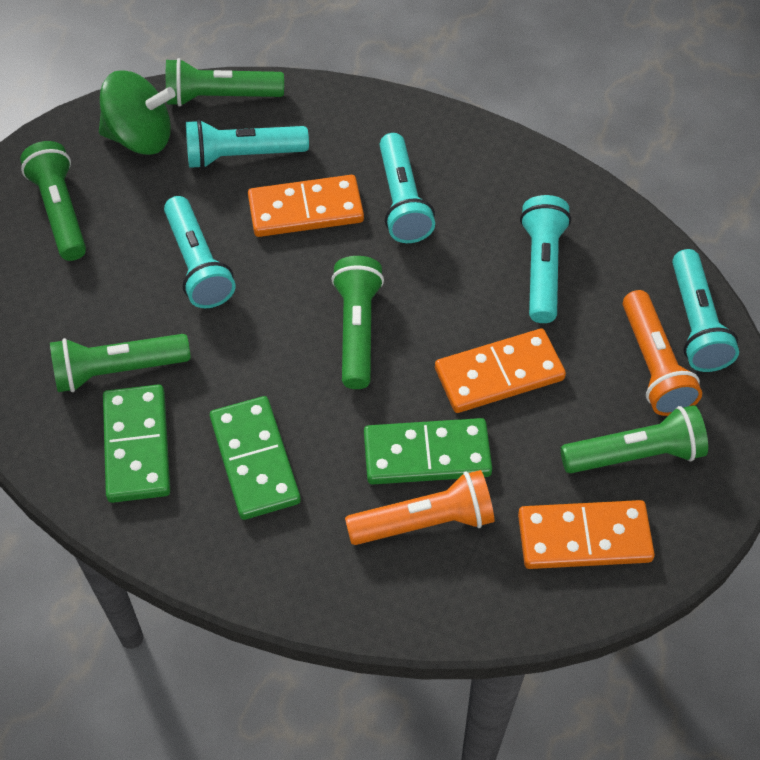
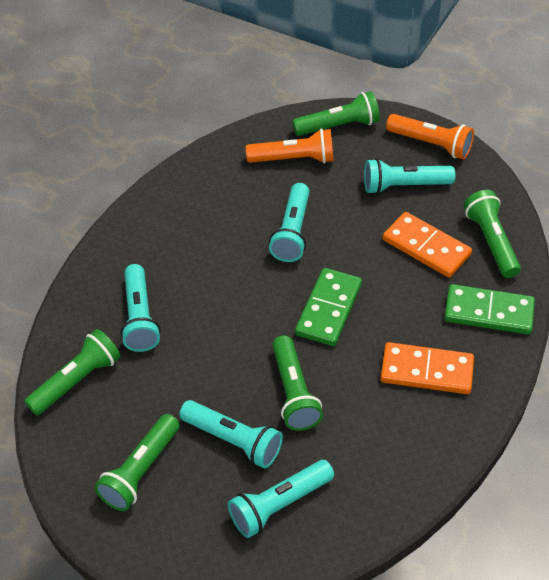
green domino: 3 -> 2
green spinning top: 1 -> 0
orange domino: 3 -> 2

